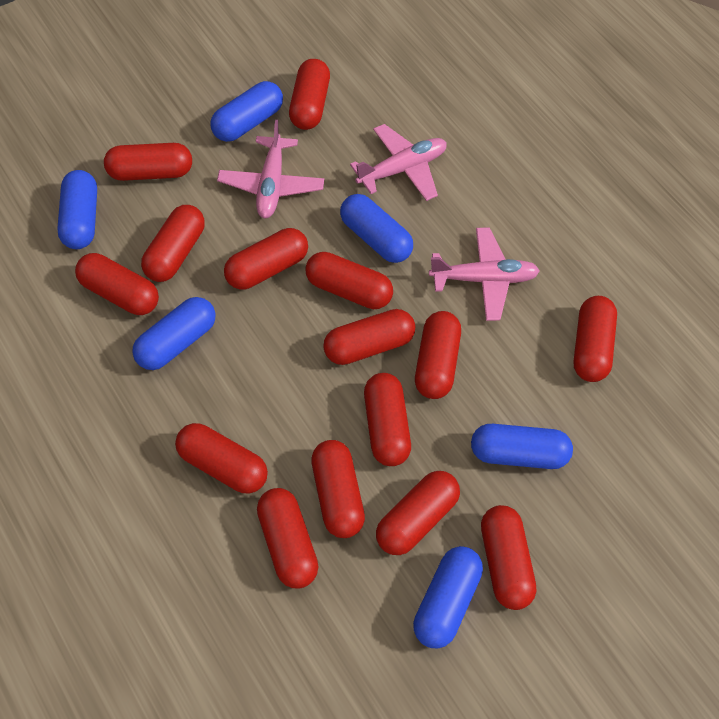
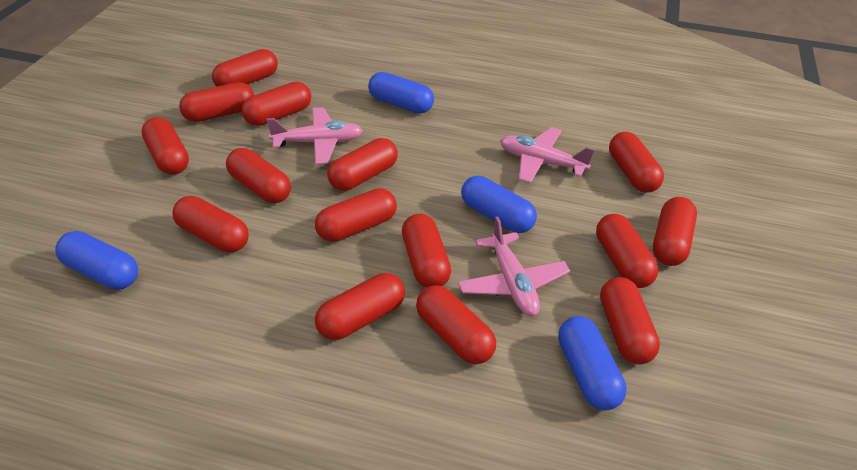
blue capsule: 6 -> 4

